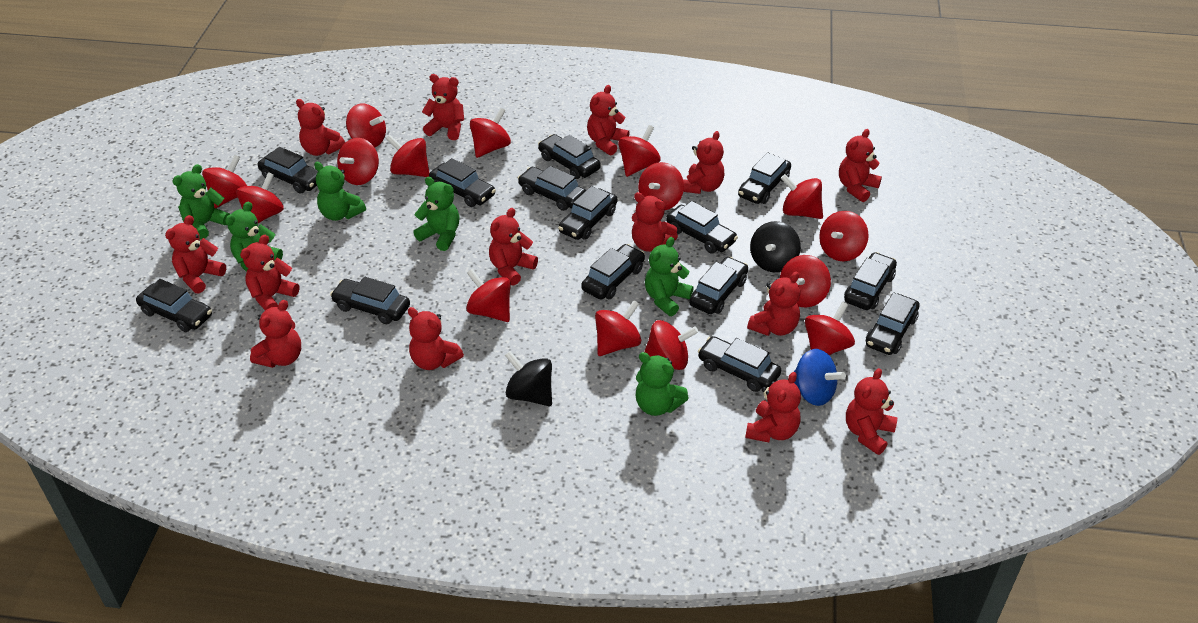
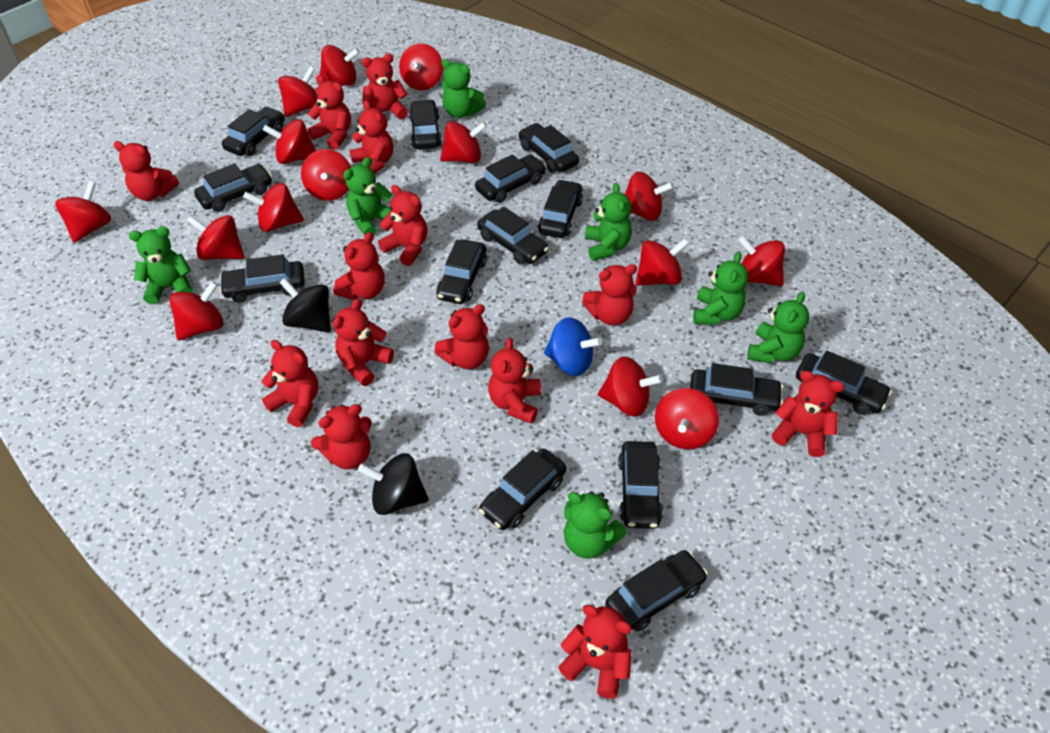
green teddy bear: 6 -> 7

